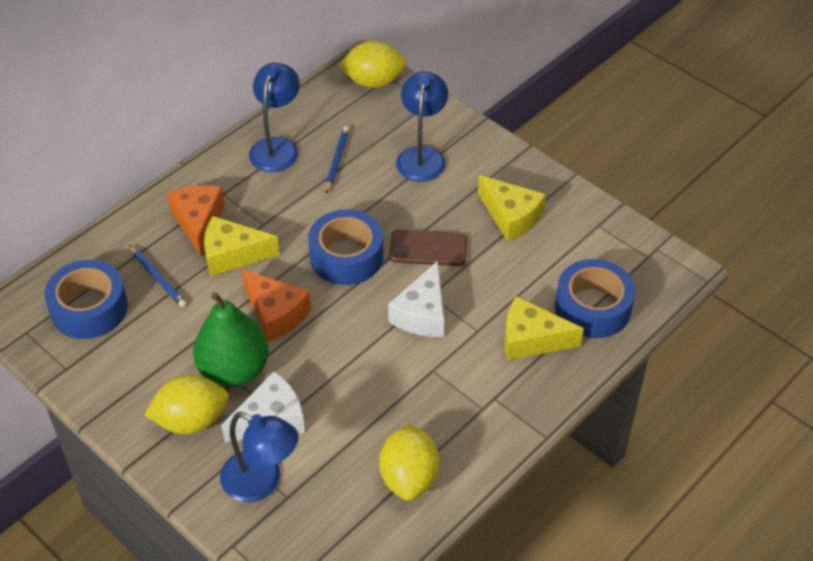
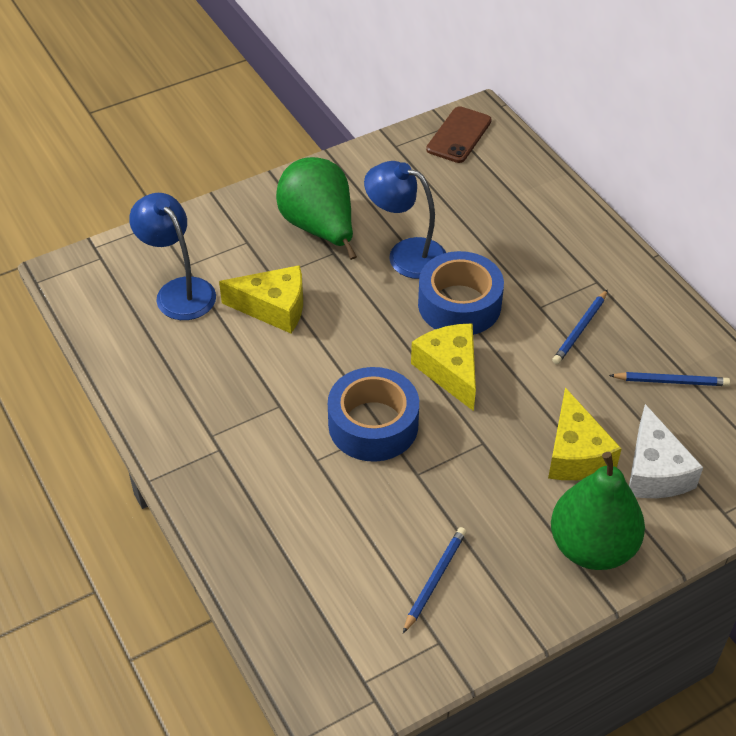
blue lamp: 3 -> 2
blue pencil: 2 -> 3
blue tape: 3 -> 2
green pear: 1 -> 2
orange cheese: 2 -> 0
white cheese: 2 -> 1
yellow lemon: 3 -> 0

